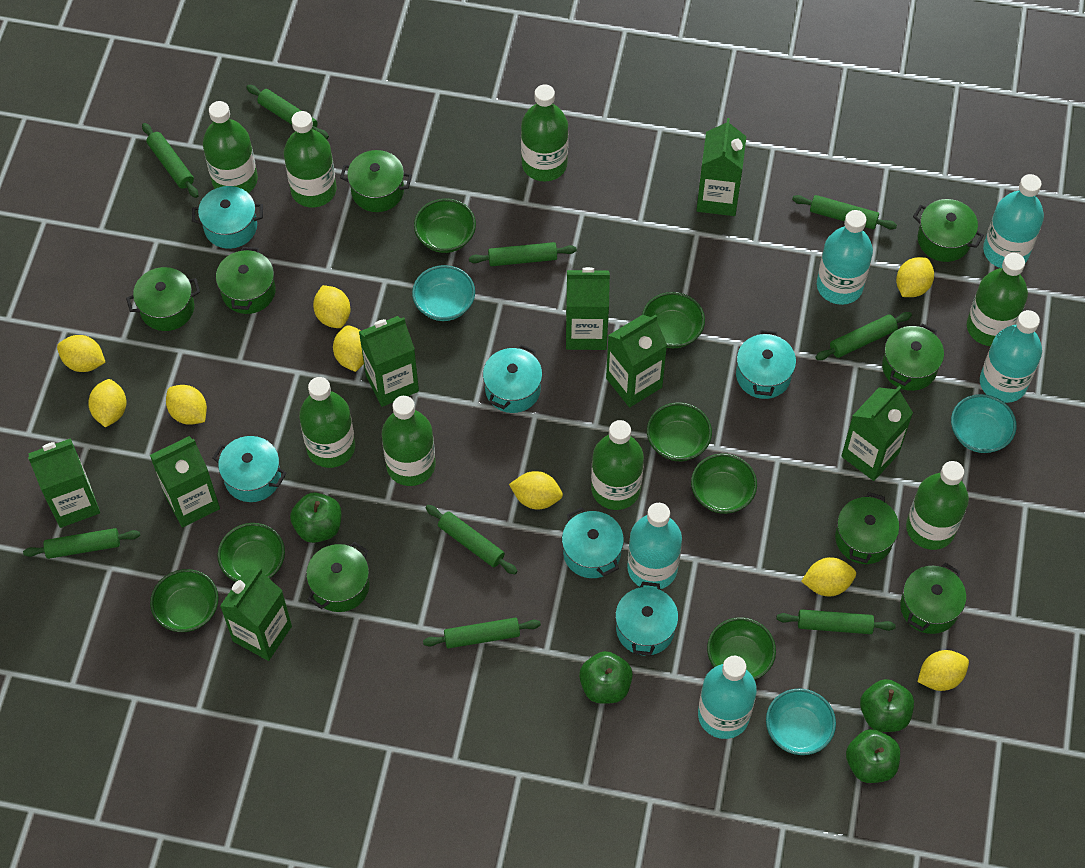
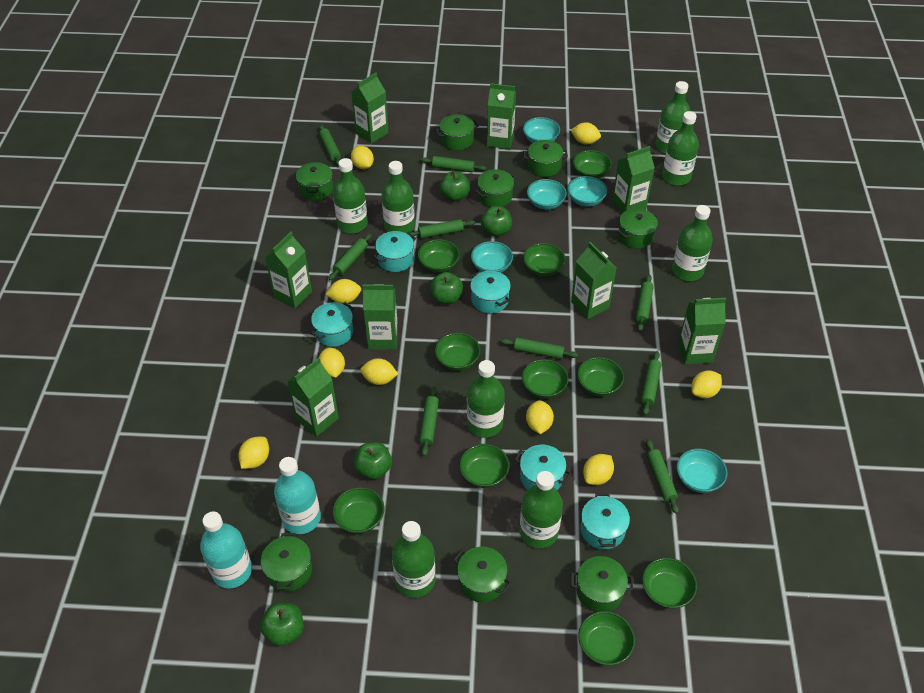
green apple: 4 -> 5
green bowl: 7 -> 10
turquoise bottle: 5 -> 2
turquoise bowl: 3 -> 5
turquoise pot: 6 -> 5

